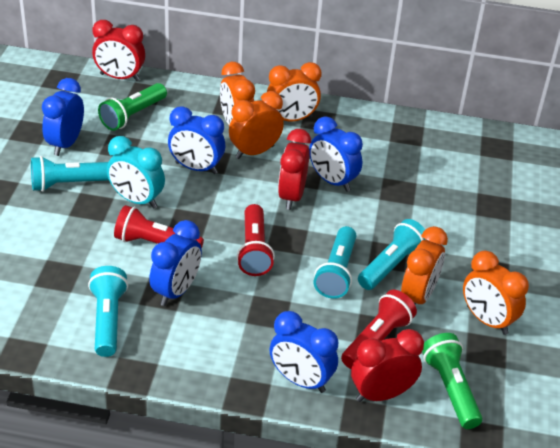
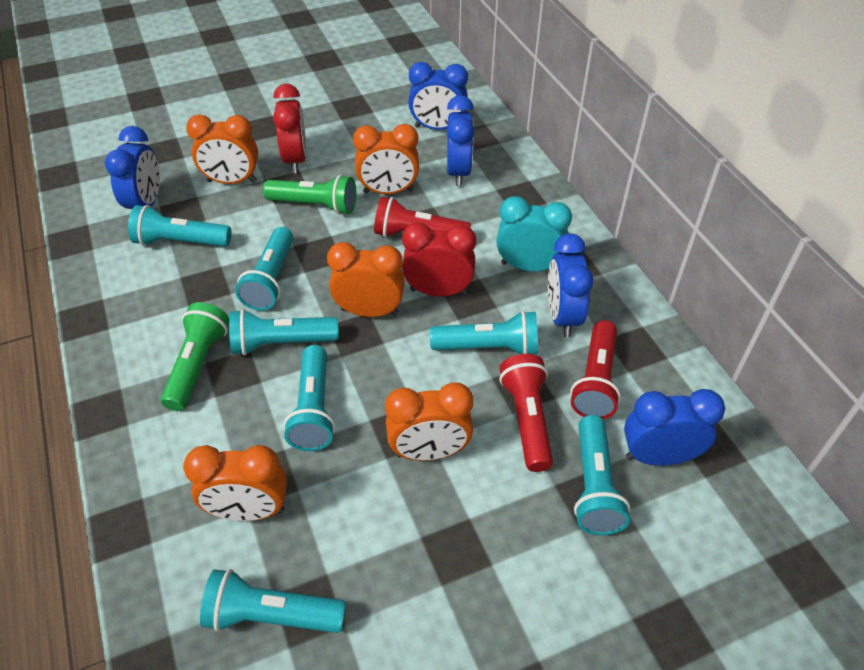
red clock: 3 -> 2
turquoise flashlight: 4 -> 7

